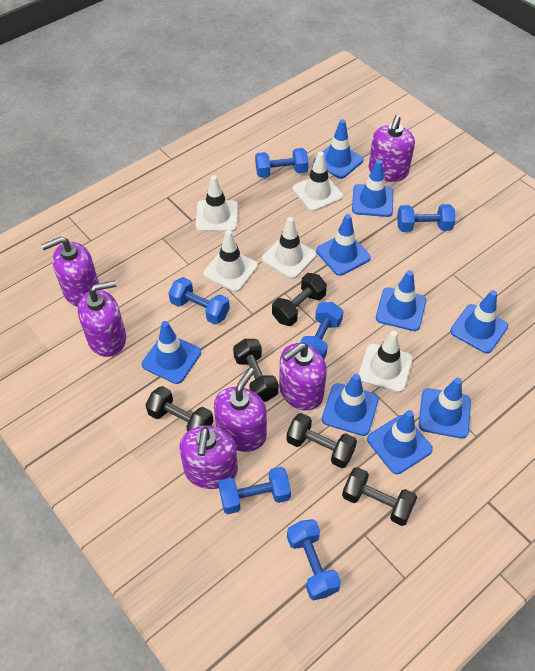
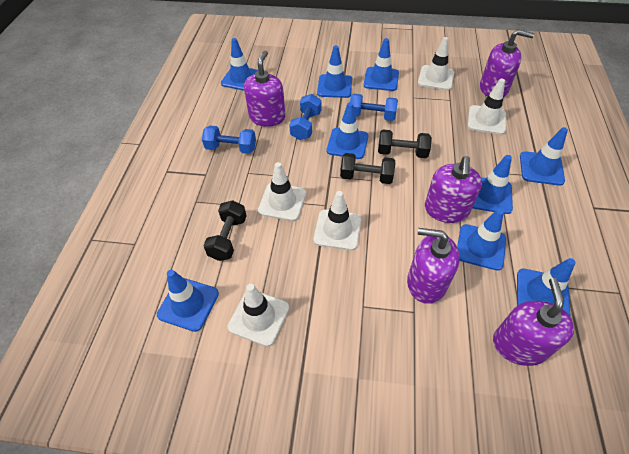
black dumbbell: 5 -> 3
blue dumbbell: 6 -> 3
purple soap dispenser: 6 -> 5

